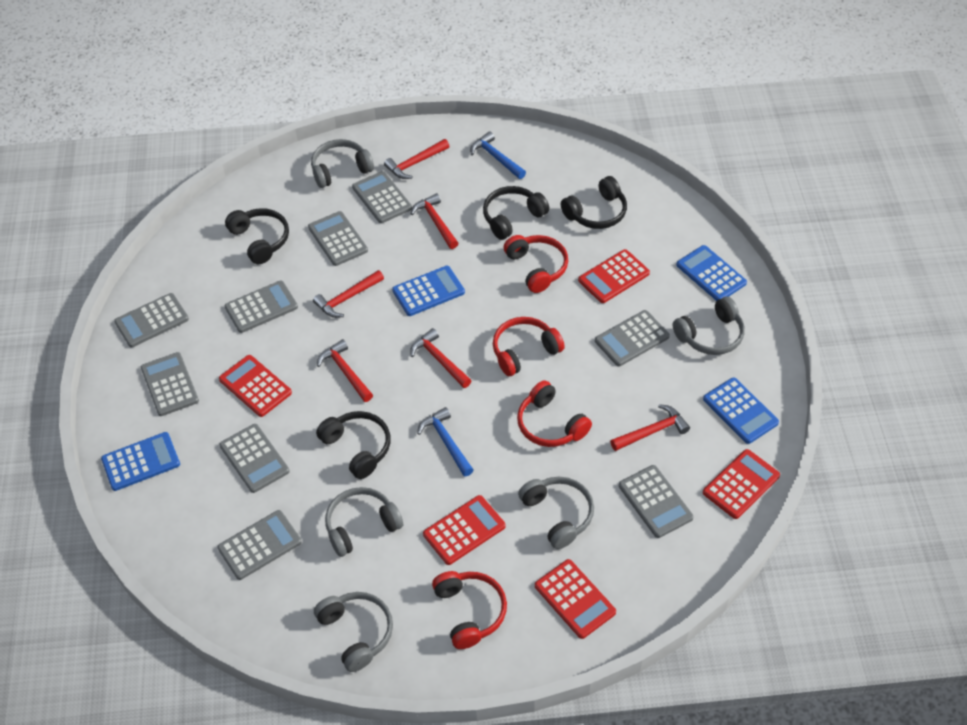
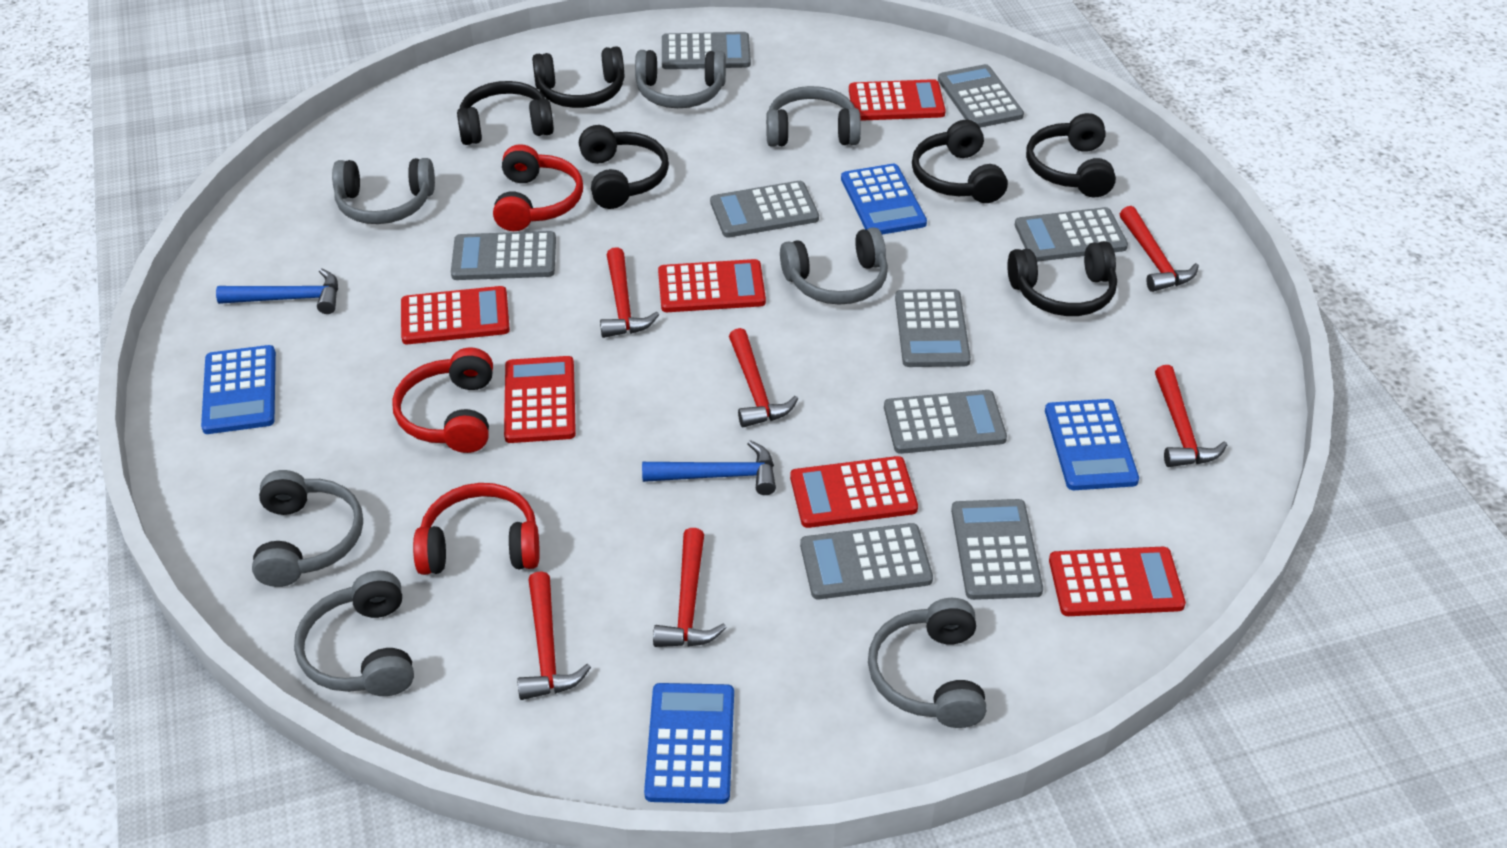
black headphones: 4 -> 6
grey headphones: 5 -> 7
red calculator: 5 -> 6
red headphones: 4 -> 3

